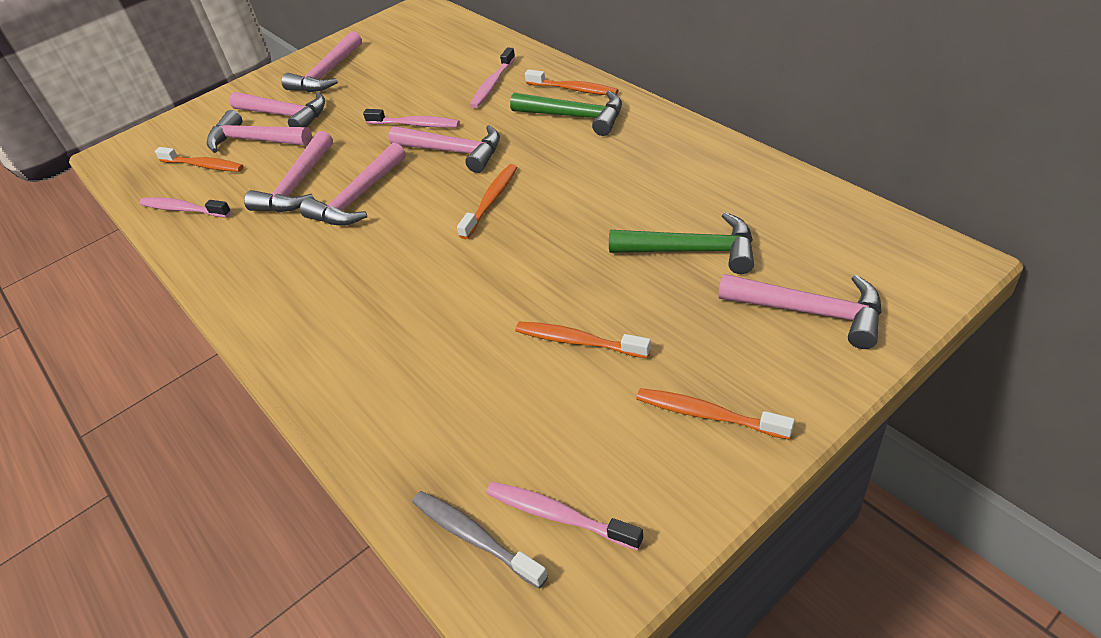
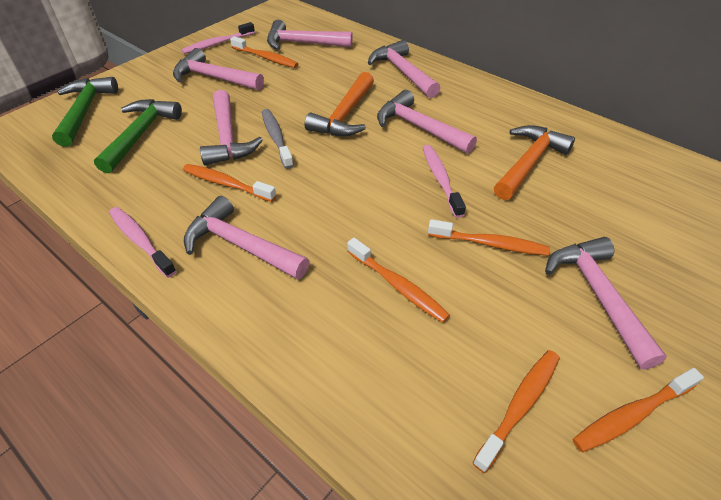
orange hammer: 0 -> 2
orange toothbrush: 5 -> 6
pink toothbrush: 4 -> 3

